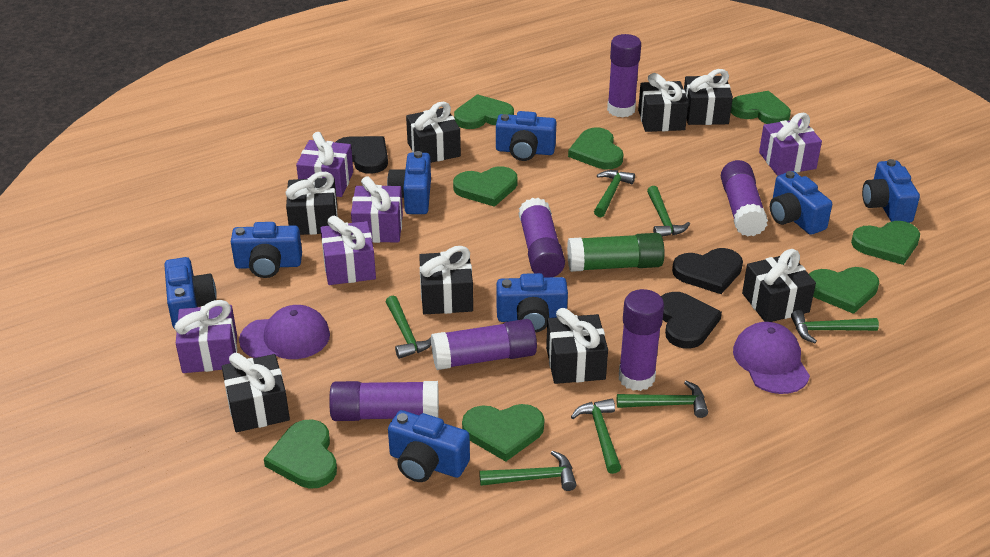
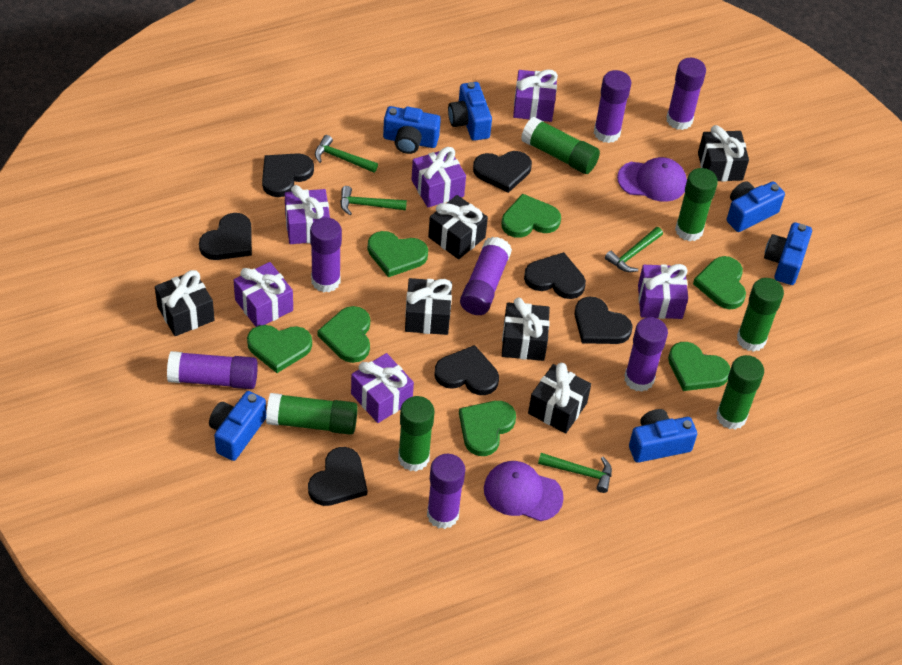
black gift: 8 -> 6
black heart: 3 -> 7
blue camera: 8 -> 6
green glue stick: 1 -> 6
green hammer: 7 -> 4
green heart: 8 -> 7
purple gift: 5 -> 6
purple glue stick: 6 -> 7

